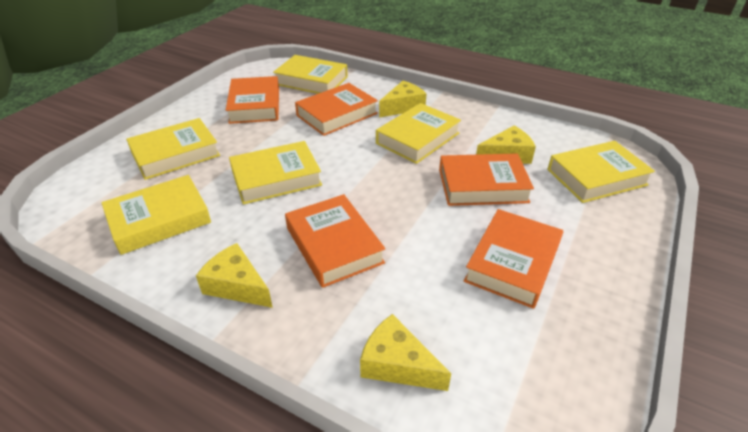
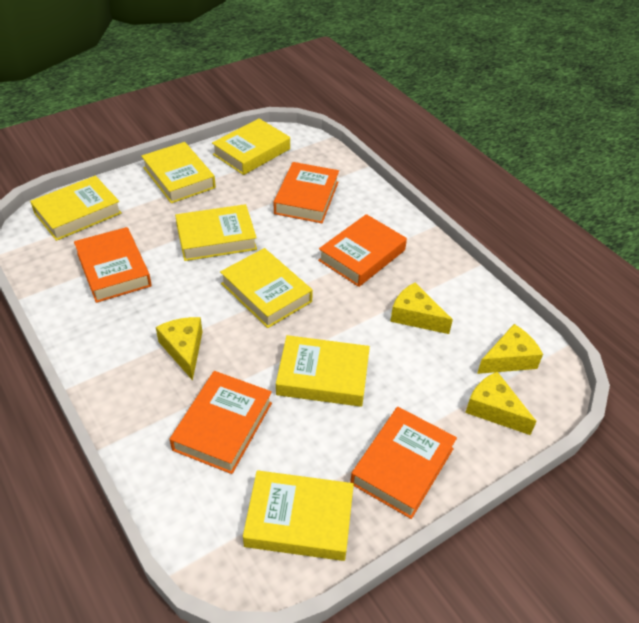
yellow book: 6 -> 7

